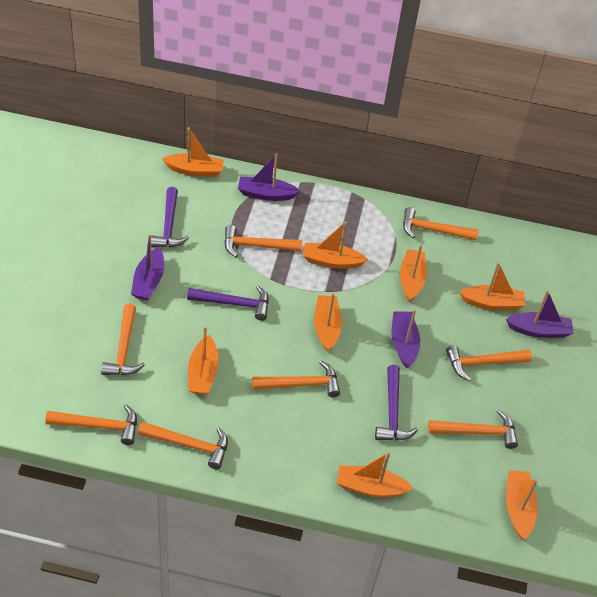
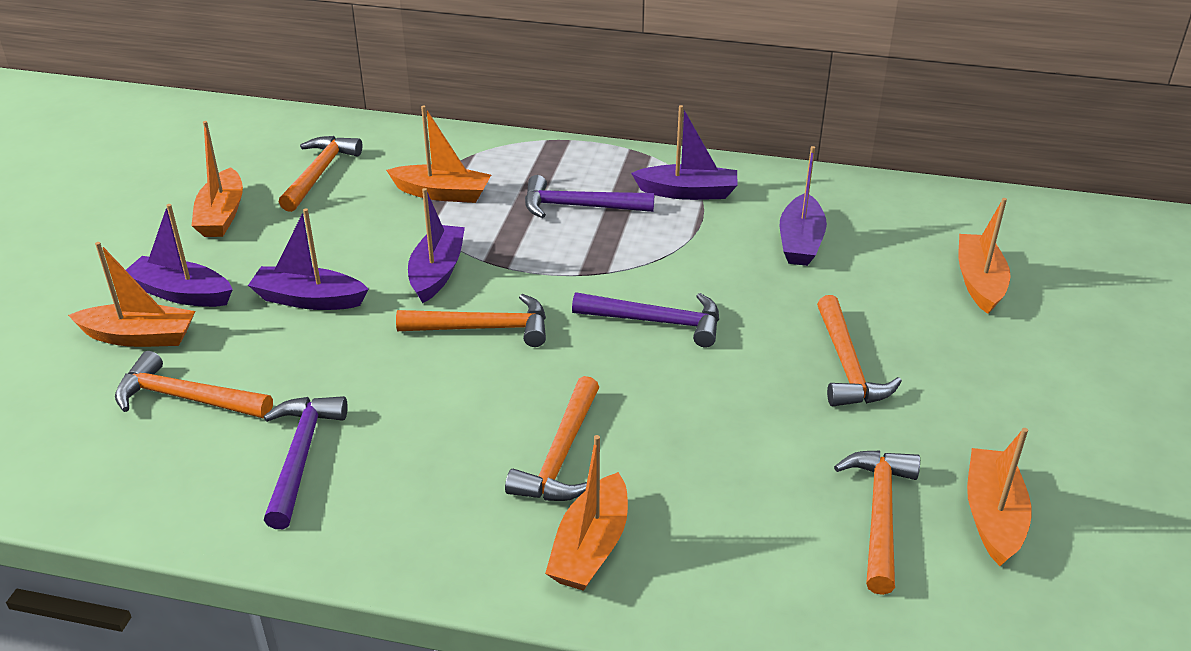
orange boat: 8 -> 6
orange hammer: 8 -> 6
purple boat: 4 -> 5

